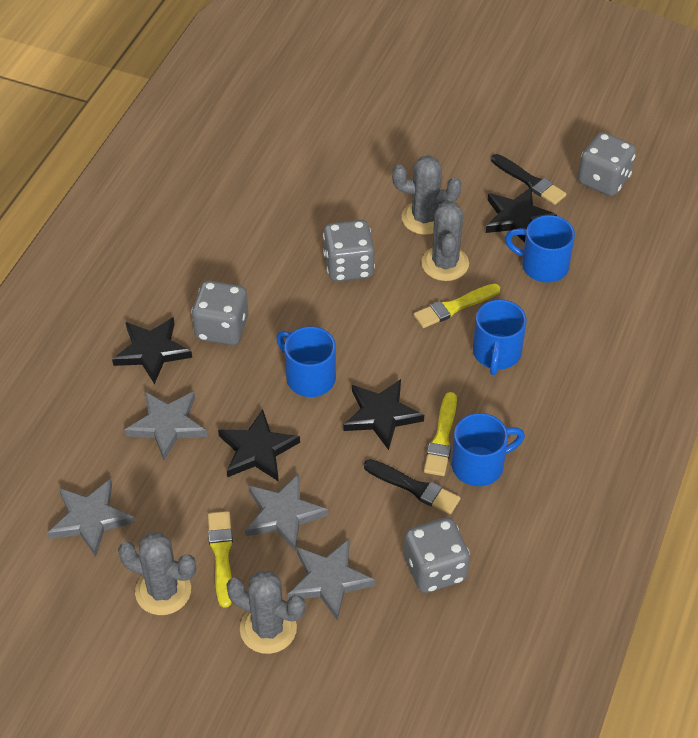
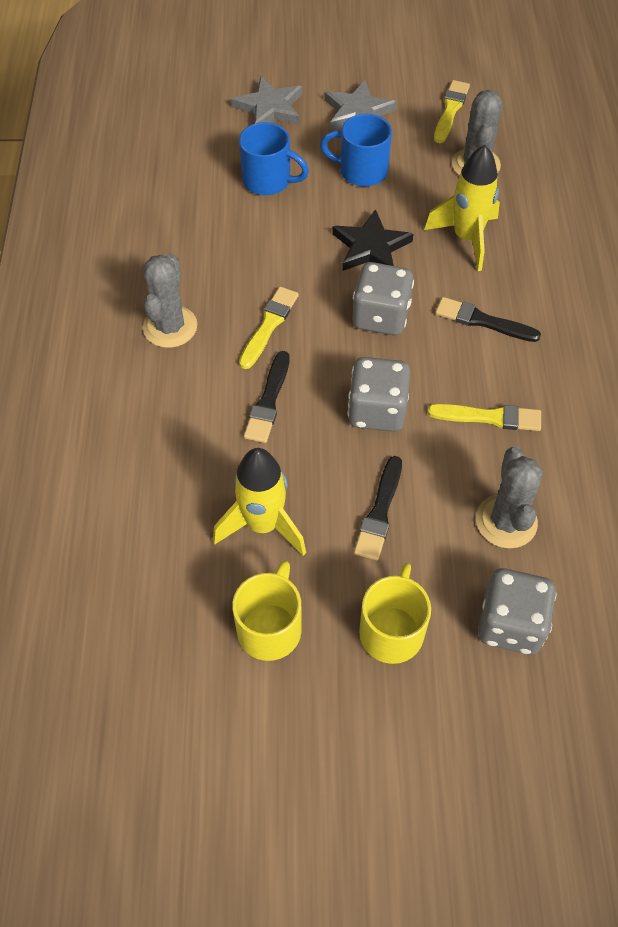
black brush: 2 -> 3
black star: 4 -> 1
blue mug: 4 -> 2
grey cactus: 4 -> 3
grey dice: 4 -> 3
grey star: 4 -> 2
yellow mug: 0 -> 2
yellow rocket: 0 -> 2

